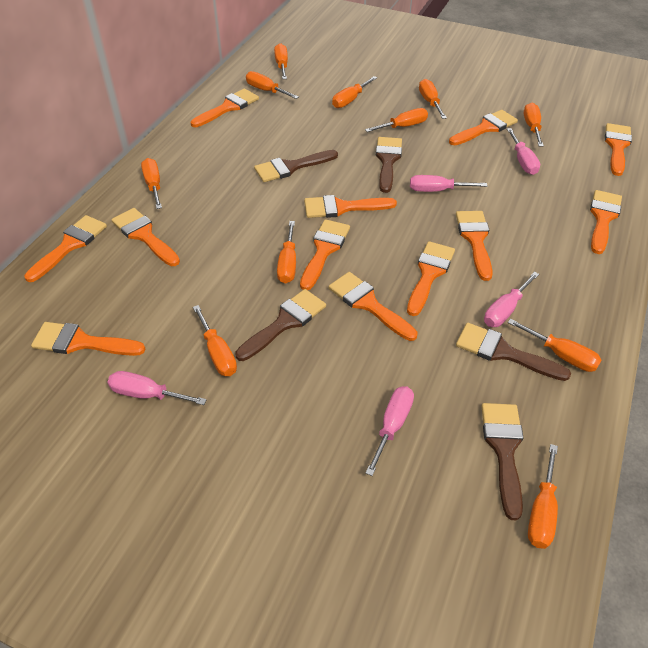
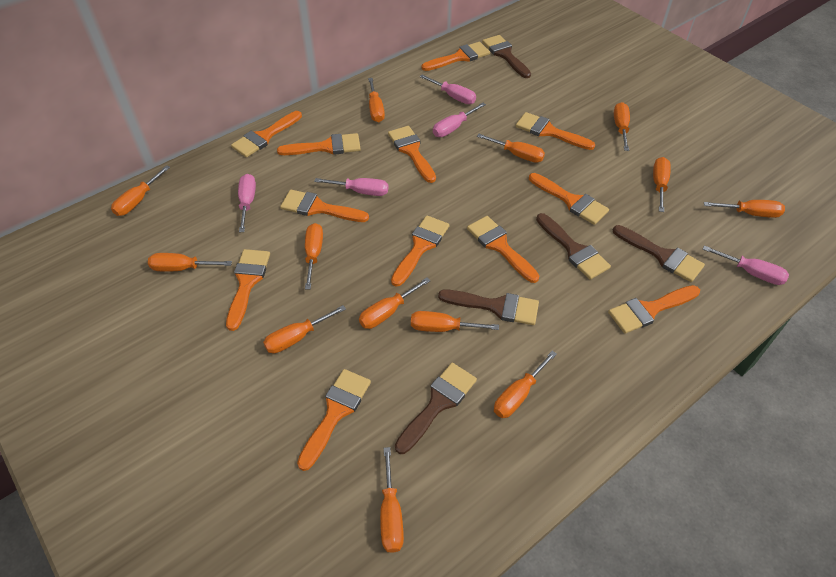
orange screwdriver: 11 -> 13

